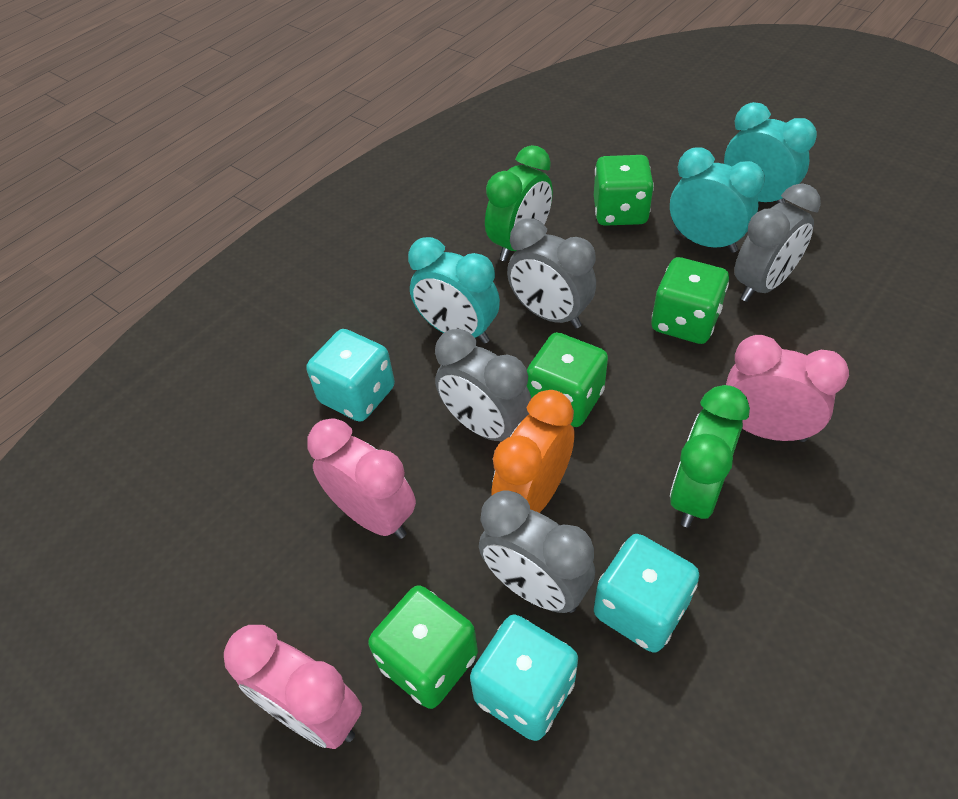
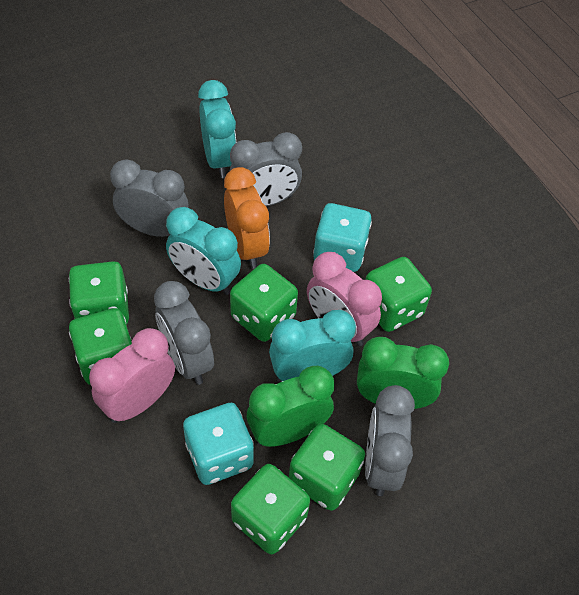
green dice: 4 -> 6
pink clock: 3 -> 2
turquoise dice: 3 -> 2

